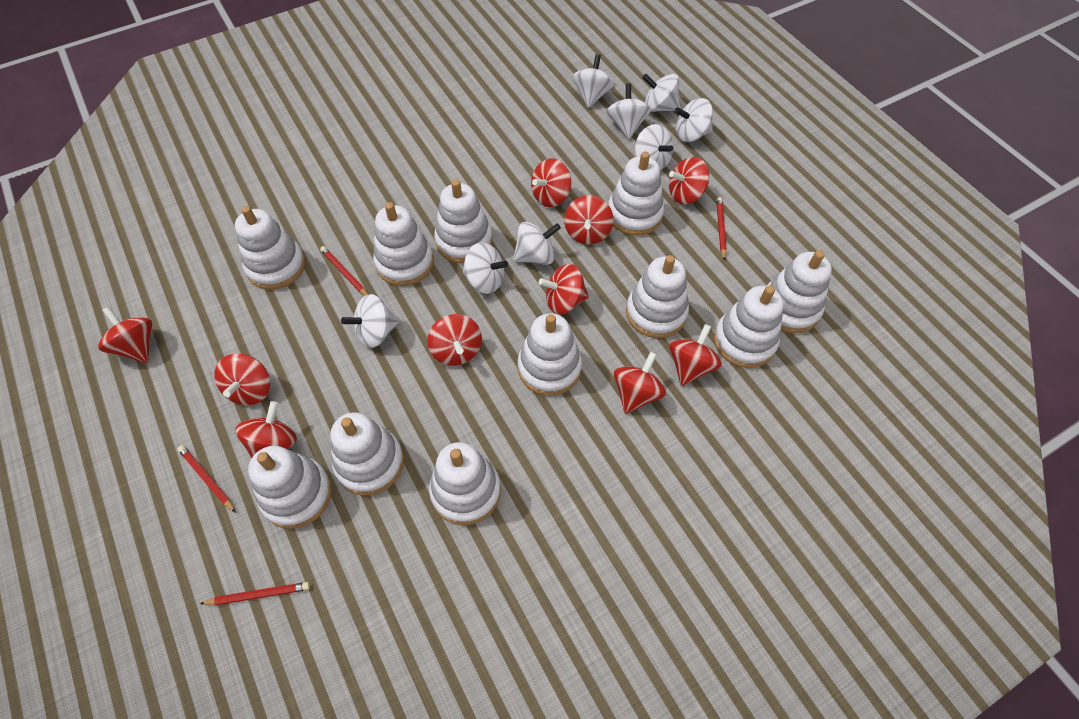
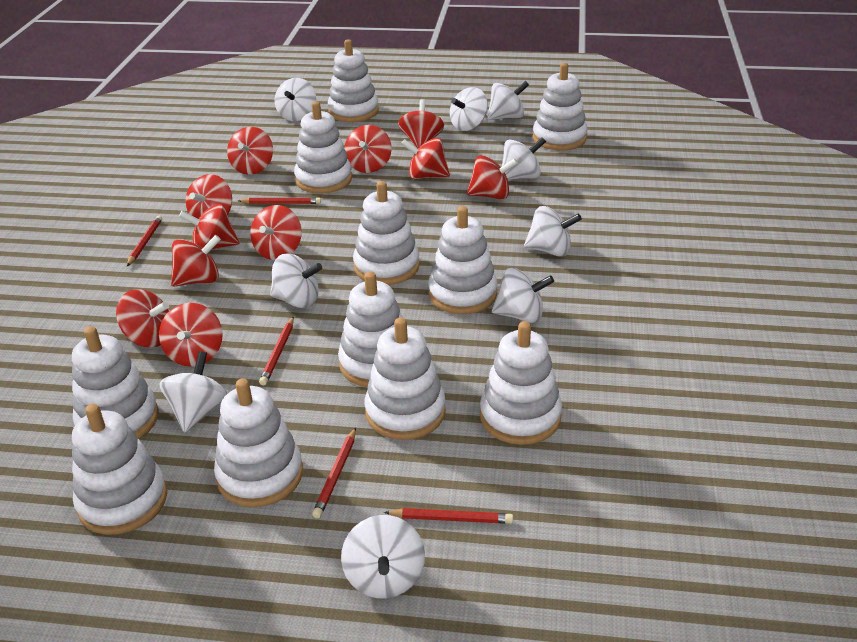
red pencil: 4 -> 5
red spinning top: 10 -> 11
white spinning top: 8 -> 9

